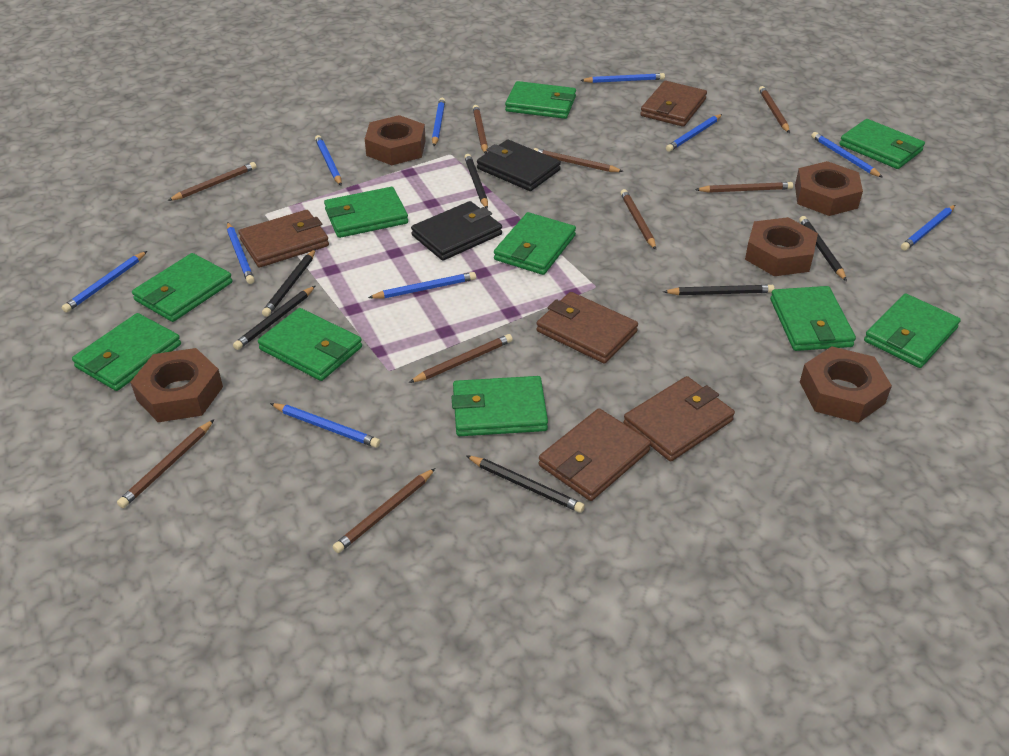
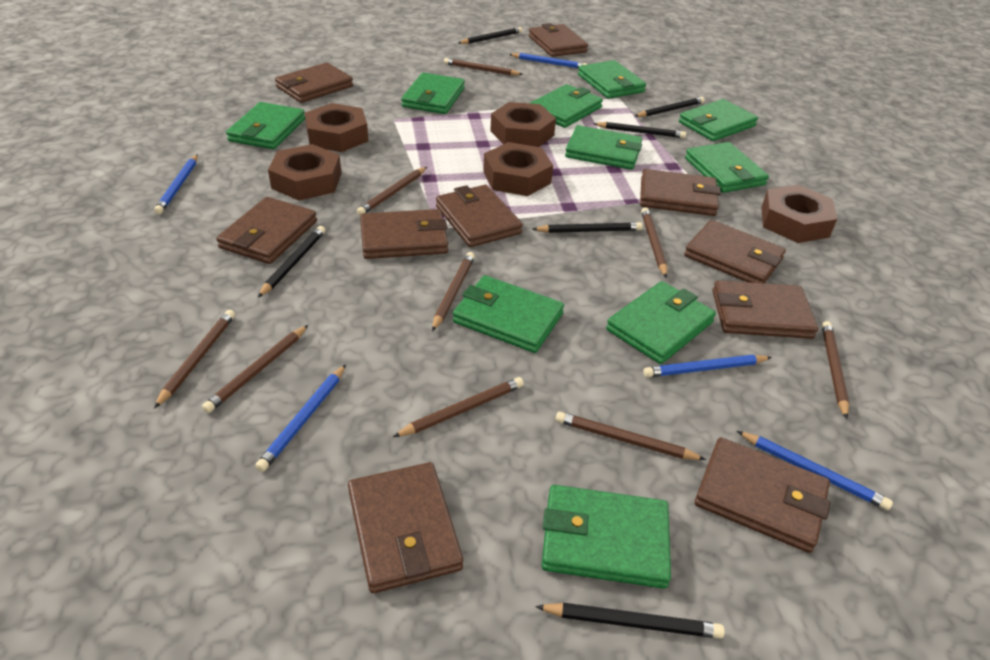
black wallet: 2 -> 0
blue pencil: 10 -> 5
brown wallet: 5 -> 10

